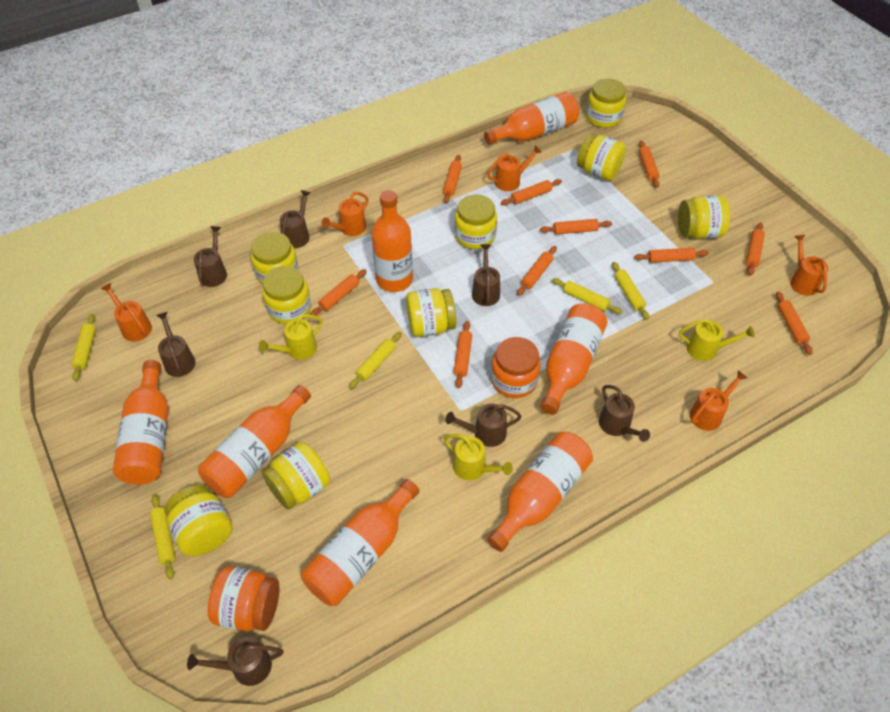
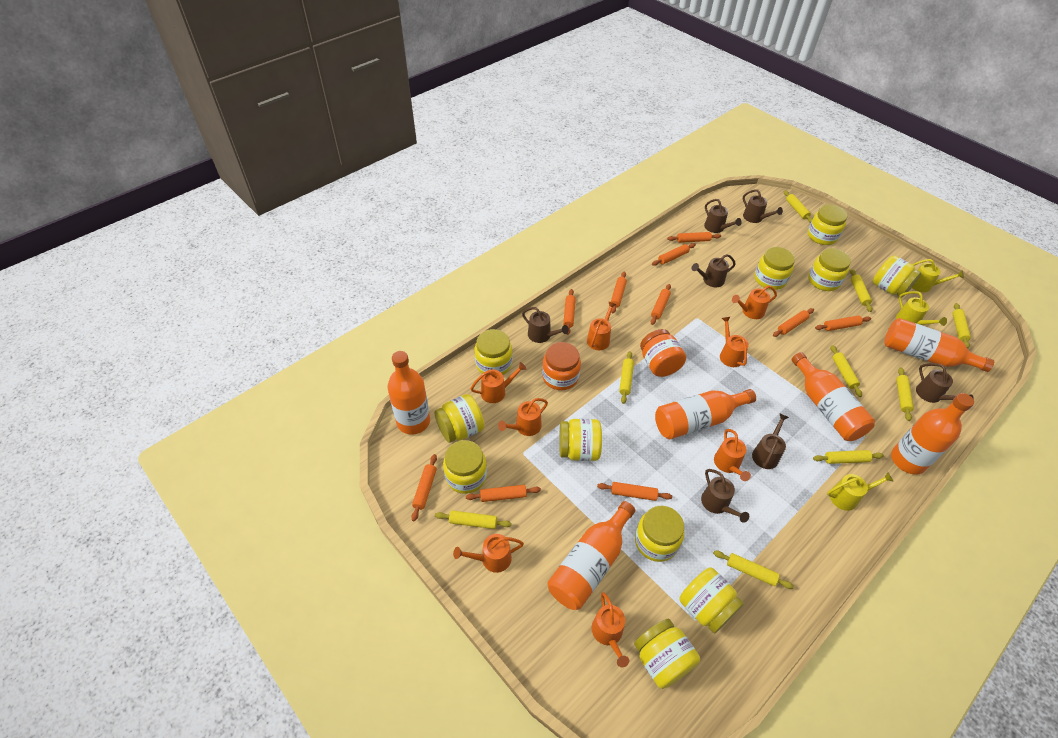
orange bottle: 7 -> 6
orange watering can: 5 -> 8
yellow jar: 9 -> 11
yellow rolling pin: 5 -> 9

